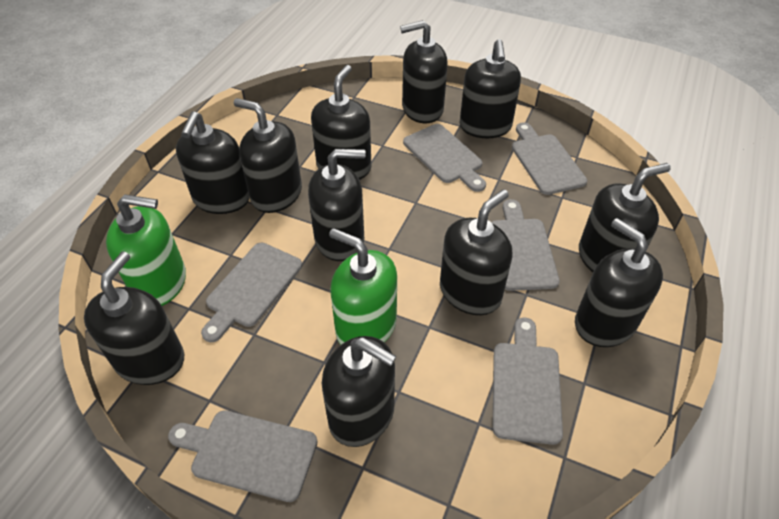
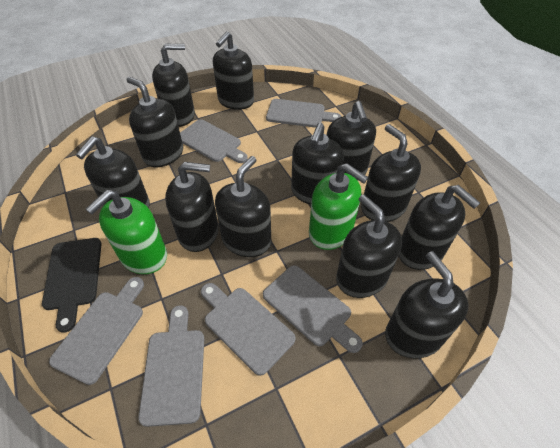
black cutting board: 0 -> 1
black soap dispenser: 11 -> 12

